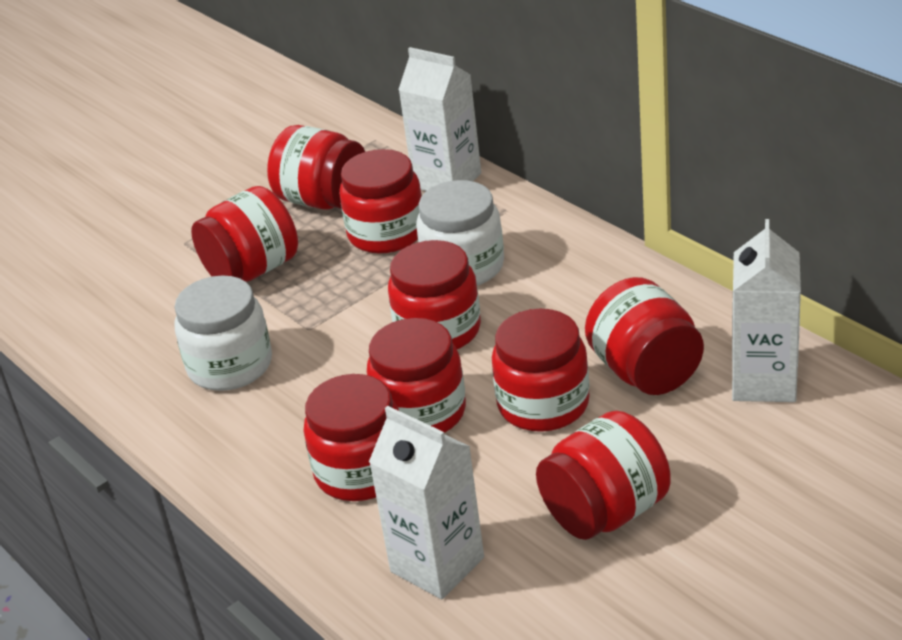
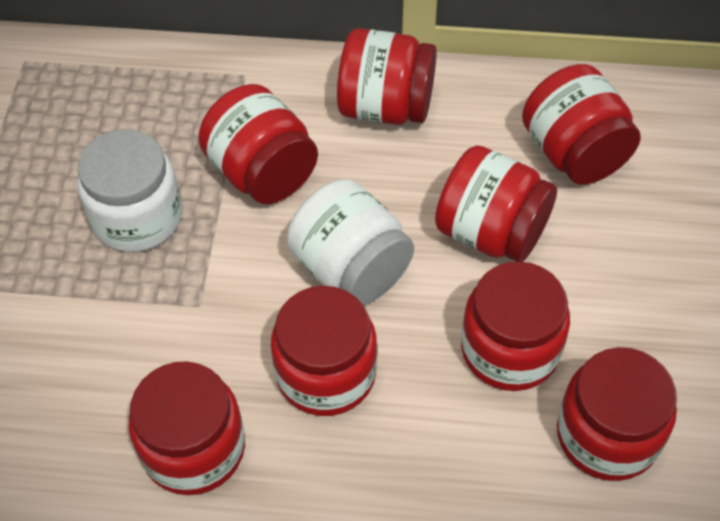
red jar: 9 -> 8
white carton: 3 -> 0

